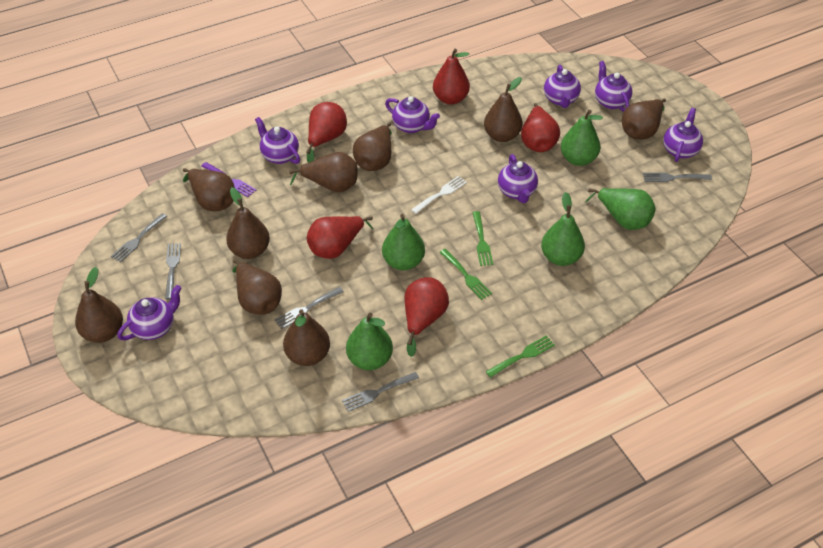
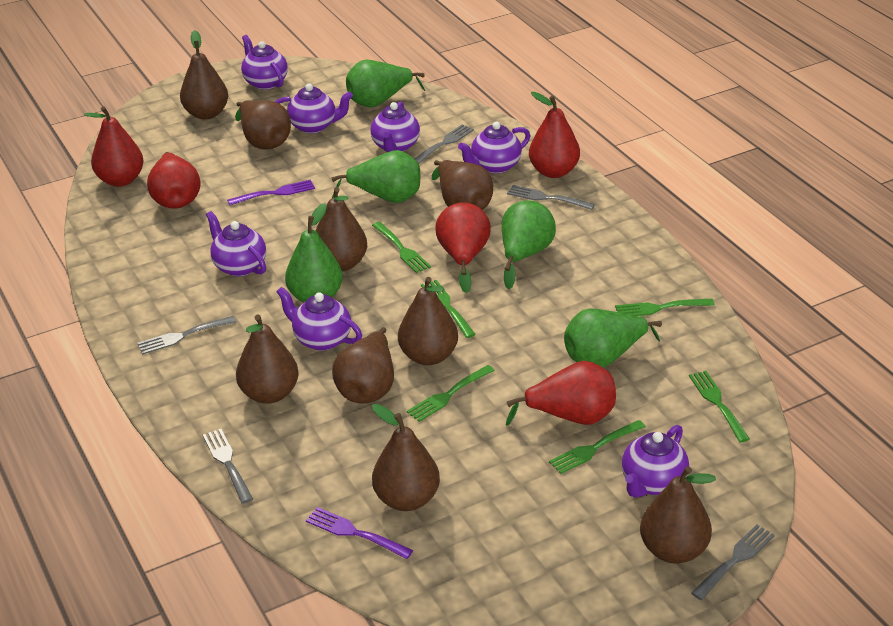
green fork: 3 -> 6
purple fork: 1 -> 2
white fork: 1 -> 0

